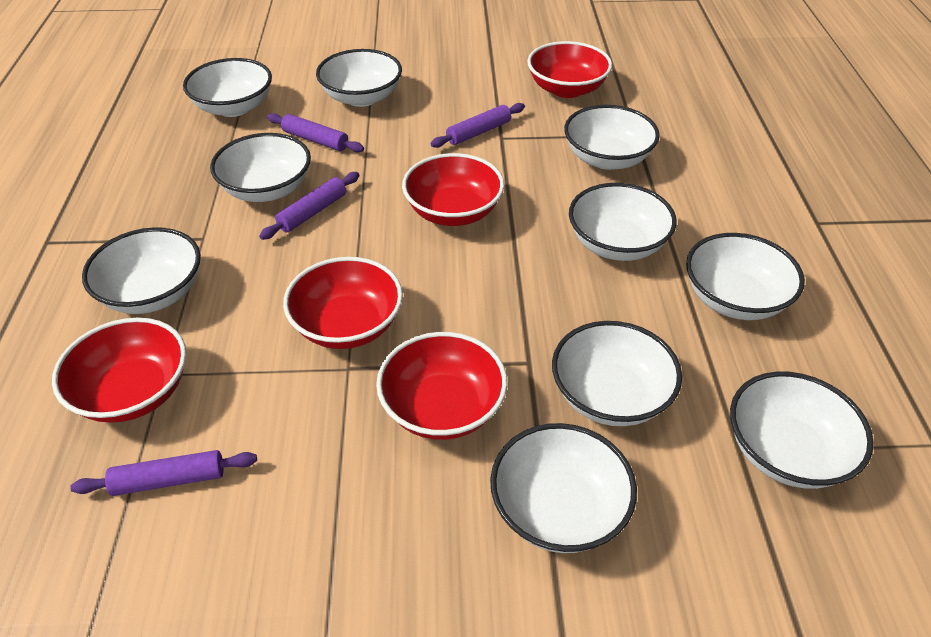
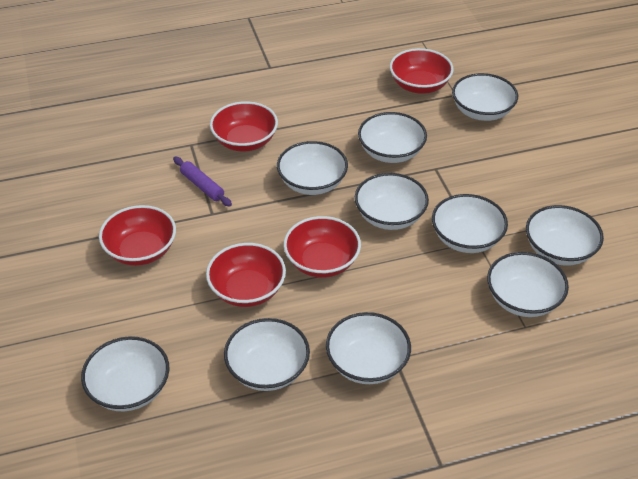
purple rolling pin: 4 -> 1

